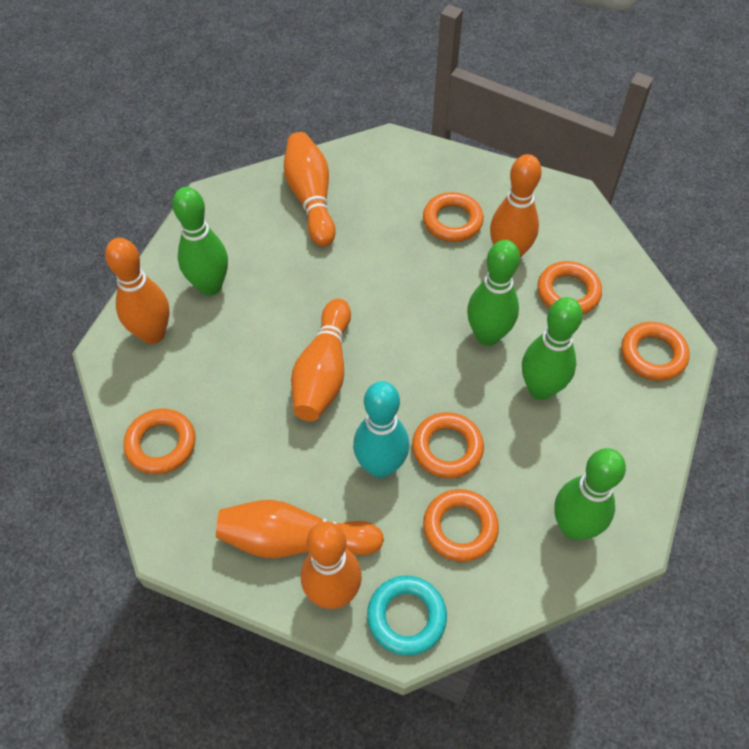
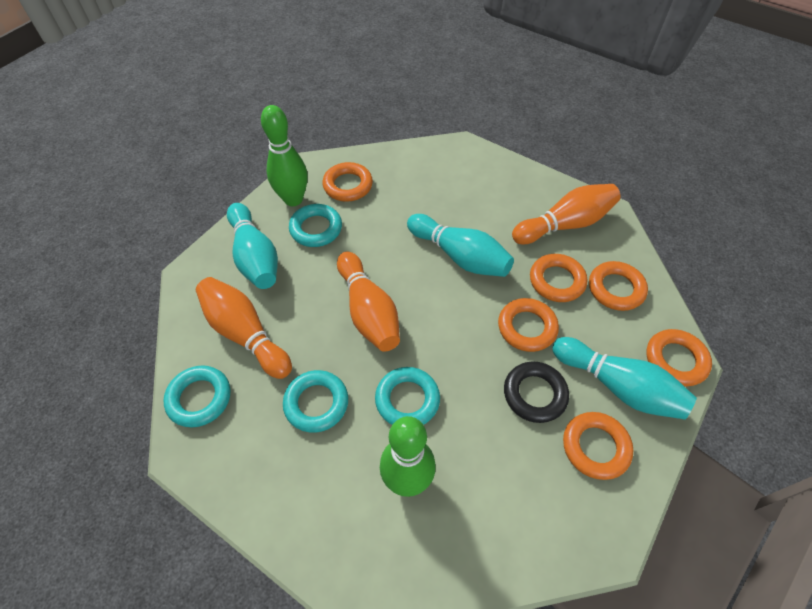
black ring: 0 -> 1
green bowling pin: 4 -> 2
orange bowling pin: 6 -> 3
turquoise bowling pin: 1 -> 3
turquoise ring: 1 -> 4

